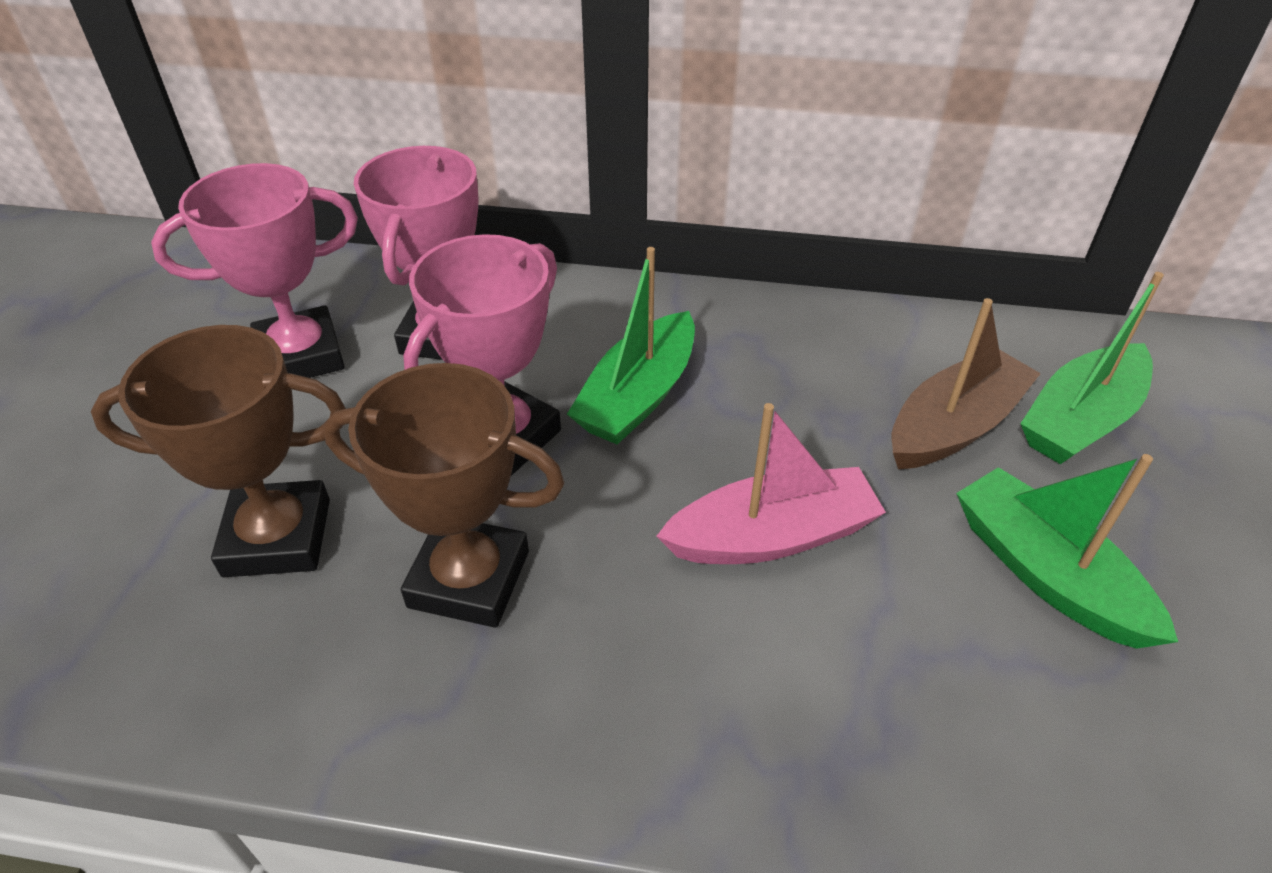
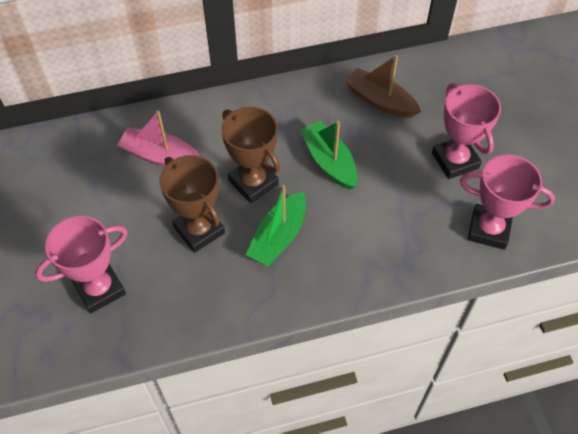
green boat: 3 -> 2

